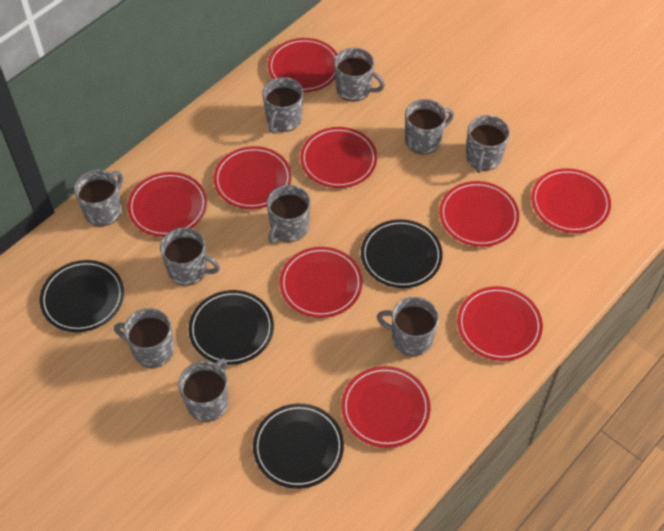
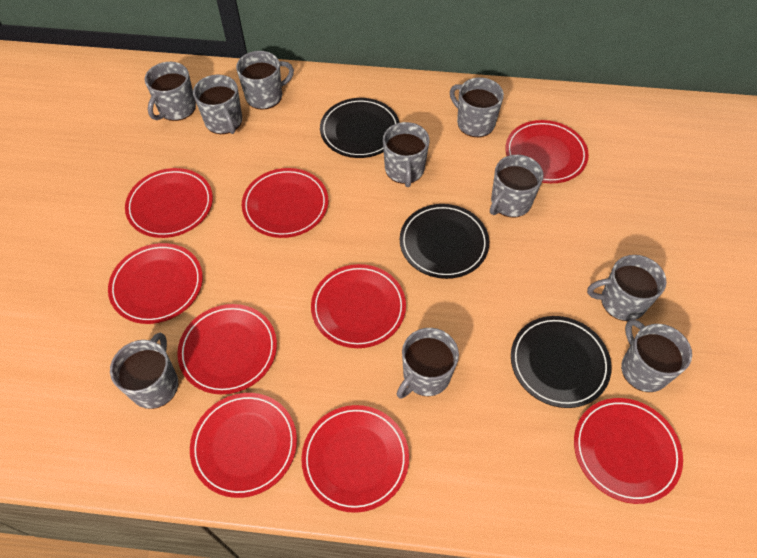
black plate: 4 -> 3

